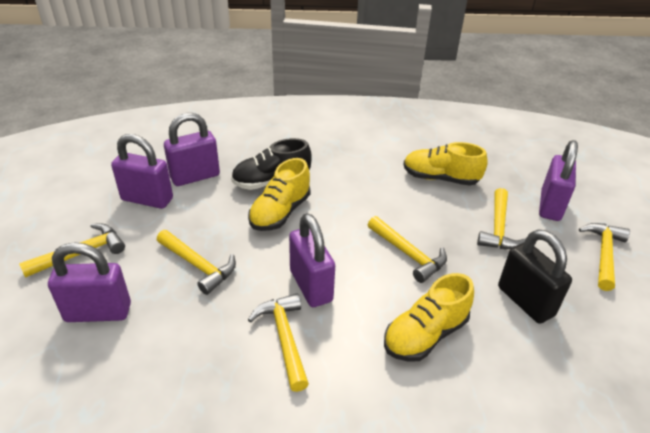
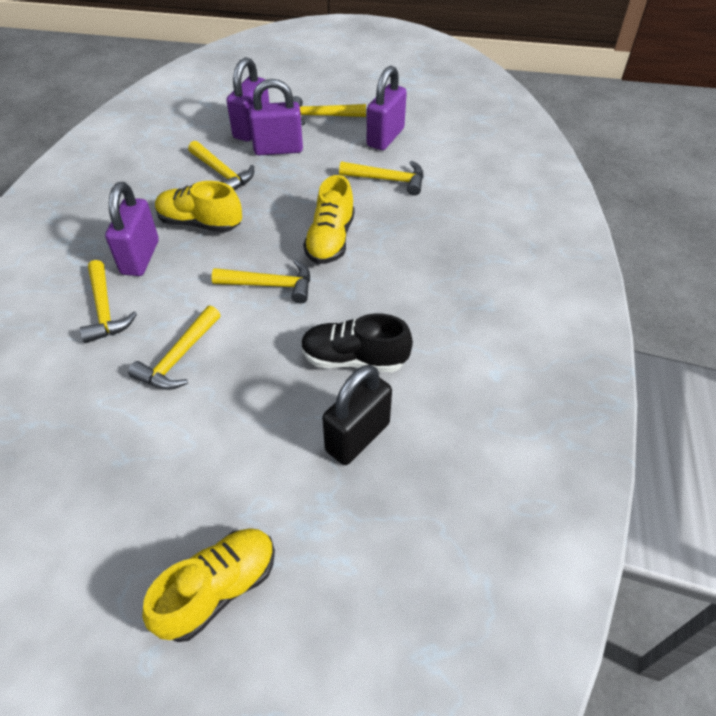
purple padlock: 5 -> 4

